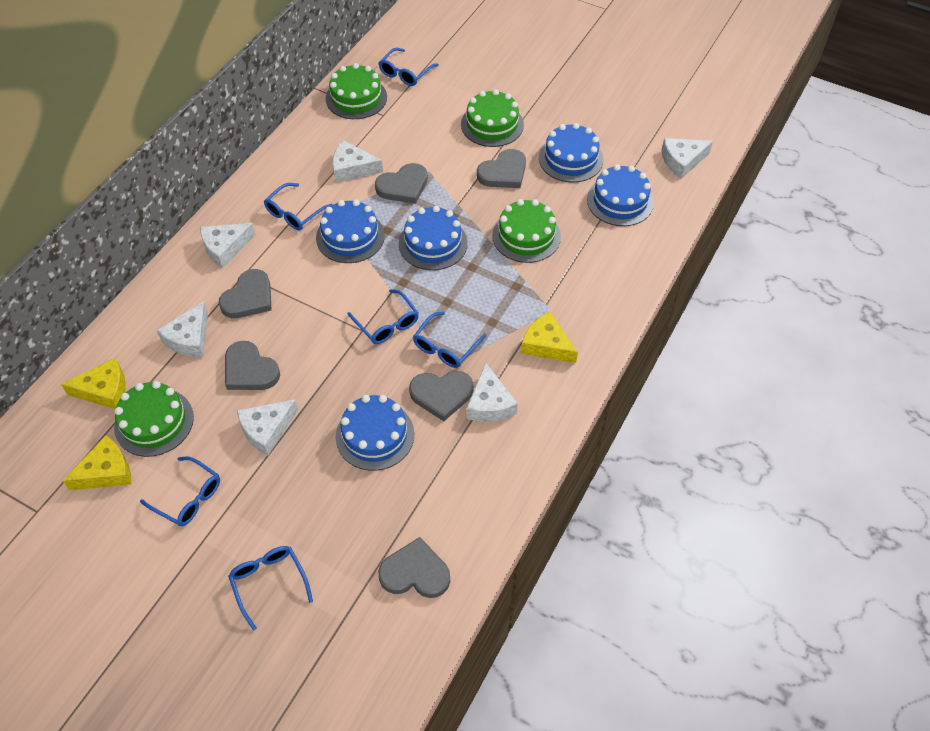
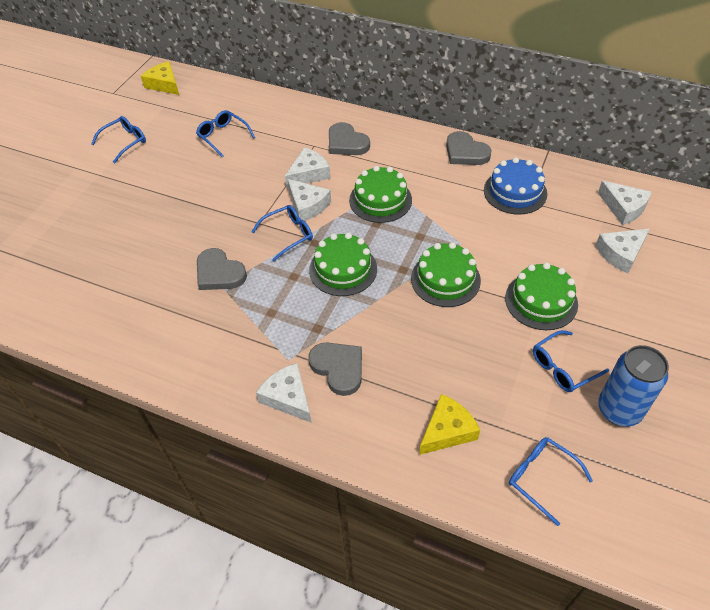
blue cake: 5 -> 1
blue can: 0 -> 1
blue glasses: 6 -> 5
grey heart: 6 -> 4
white cheese: 6 -> 5
yellow cheese: 3 -> 2

